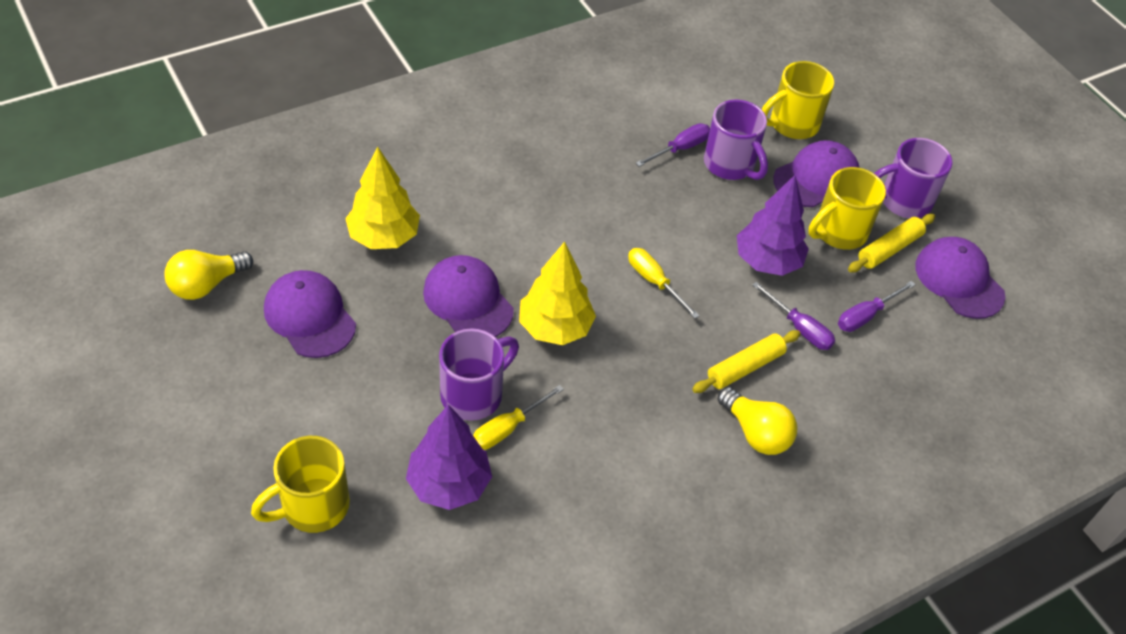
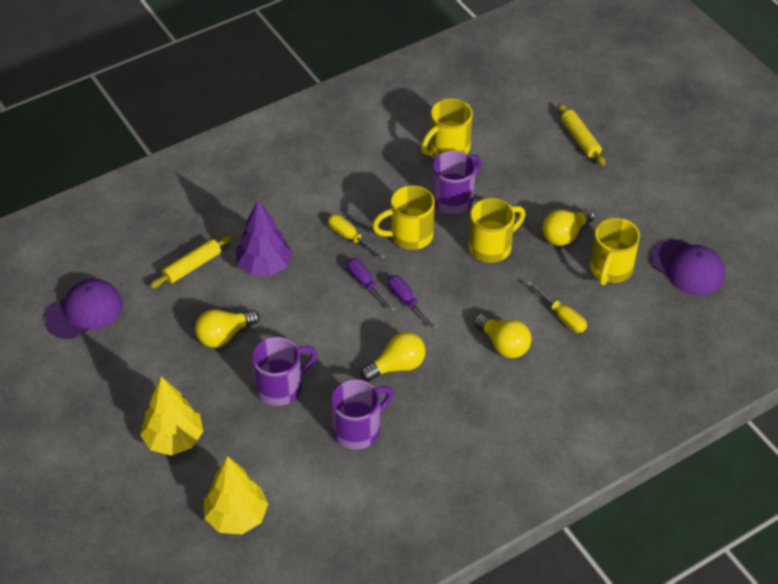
purple cap: 4 -> 2
purple screwdriver: 3 -> 2
purple tree: 2 -> 1
yellow light bulb: 2 -> 4
yellow mug: 3 -> 4

